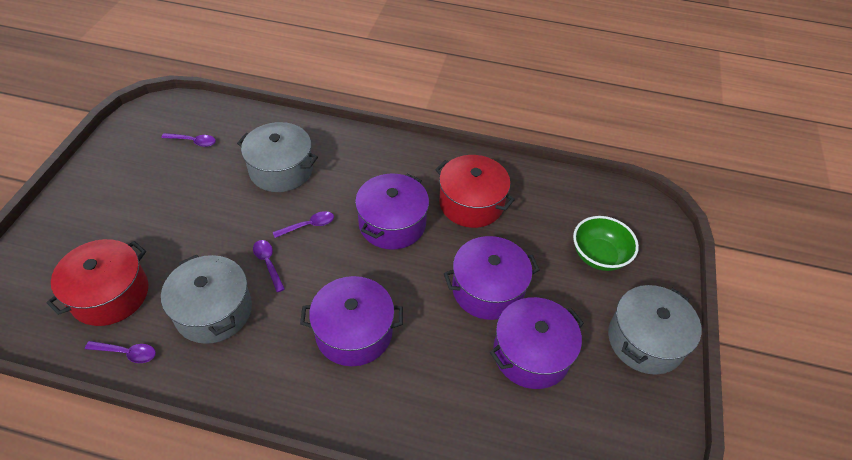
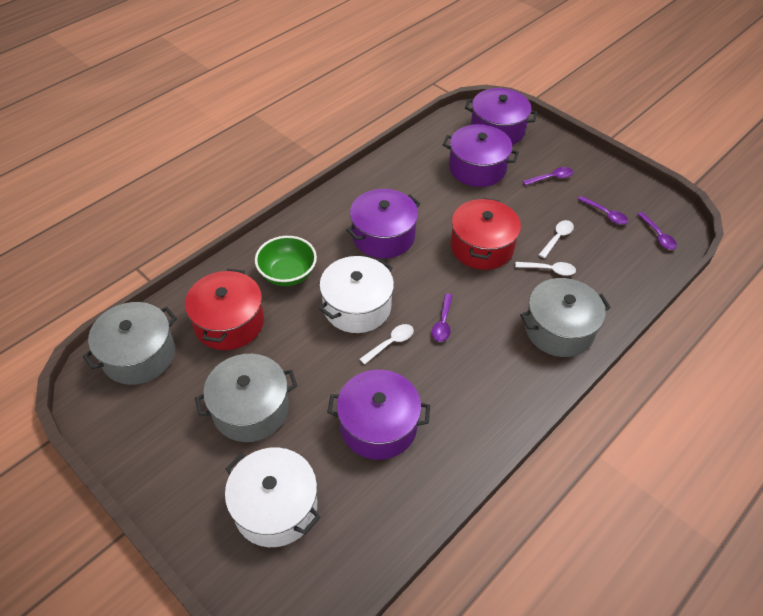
white pot: 0 -> 2
white spoon: 0 -> 3

